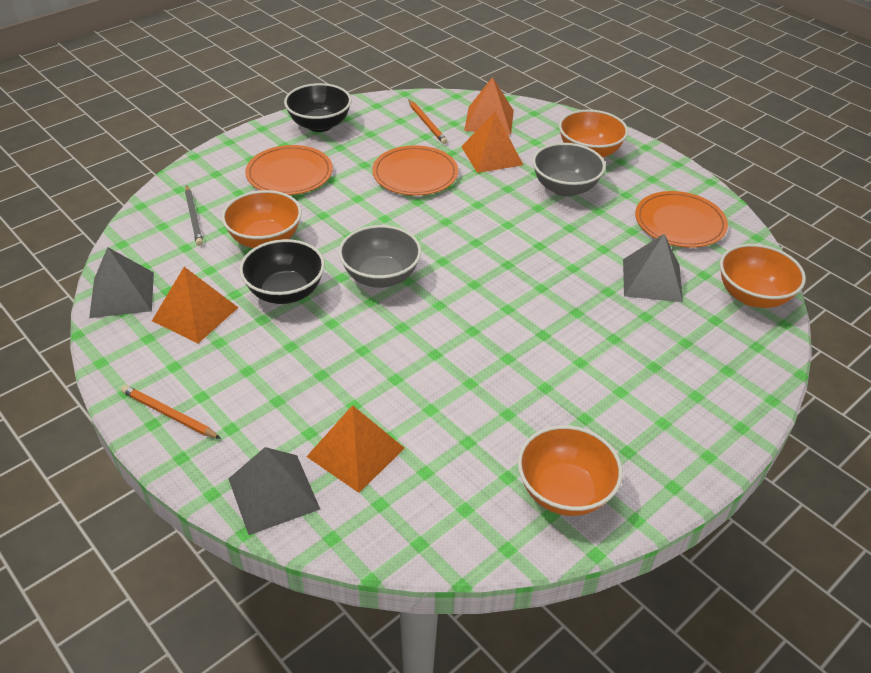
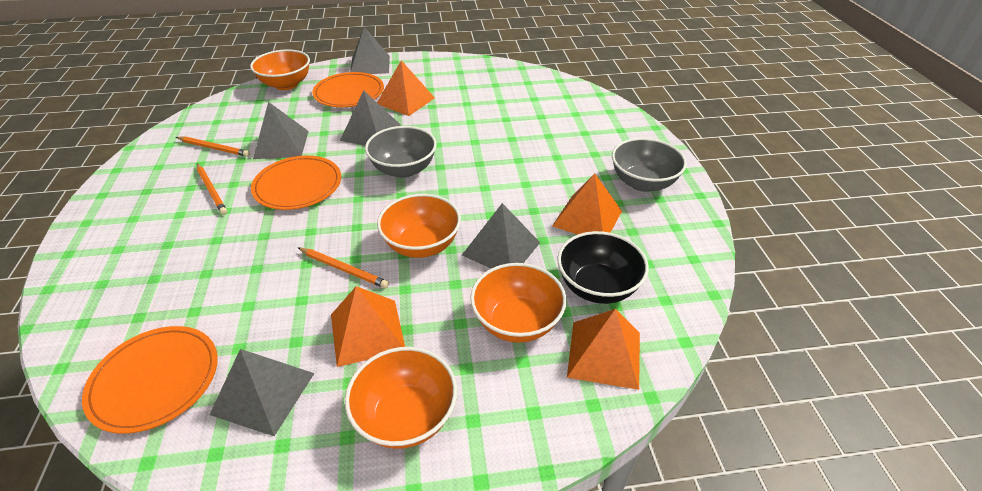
black bowl: 2 -> 1
grey pencil: 1 -> 0
grey pyramid: 3 -> 5
orange pencil: 2 -> 3

